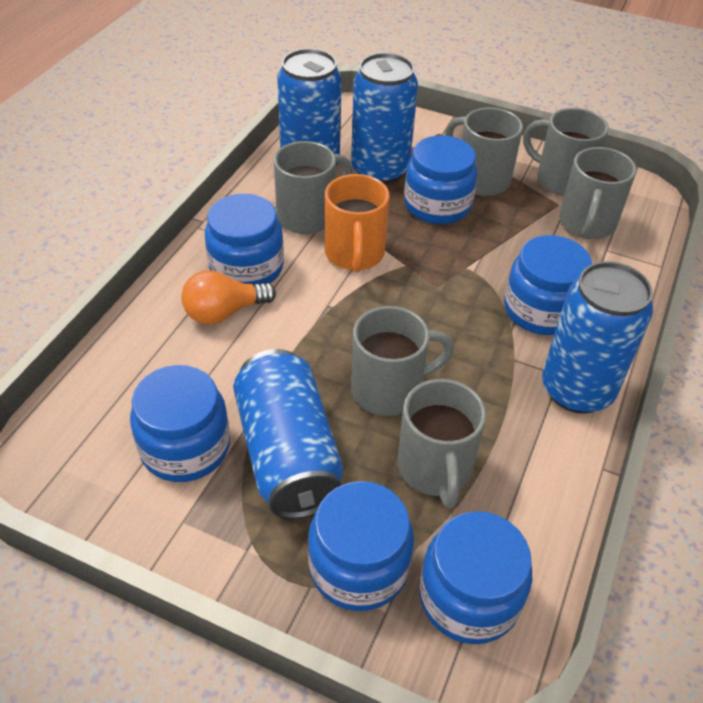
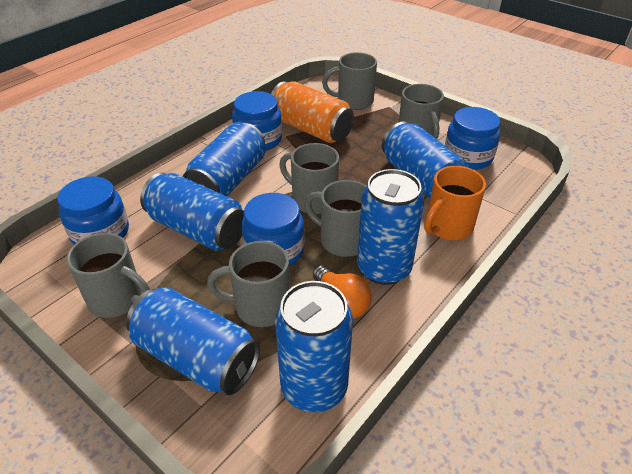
blue can: 4 -> 6
blue jar: 6 -> 4
orange can: 0 -> 1

